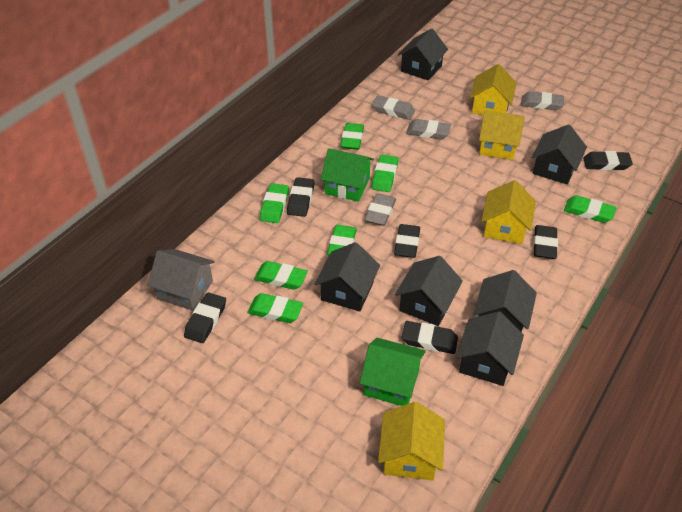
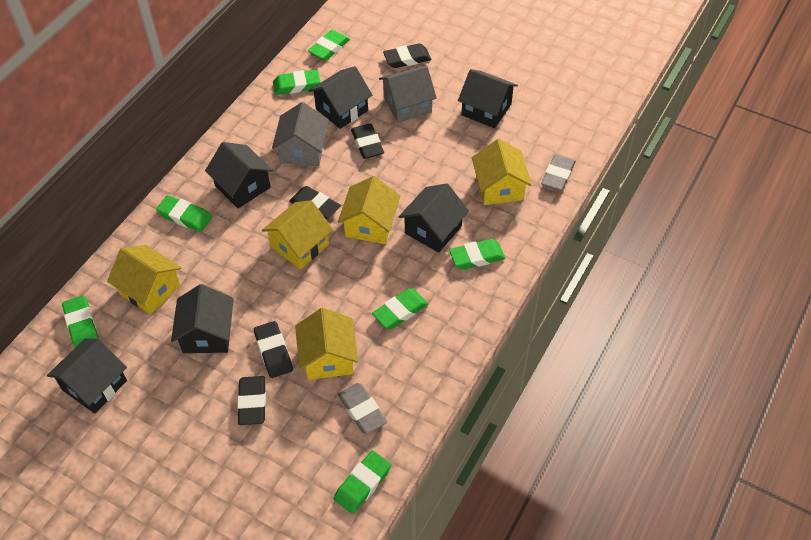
black eraser: 6 -> 5
green house: 2 -> 0
grey eraser: 4 -> 2
grey house: 1 -> 2
yellow house: 4 -> 5

